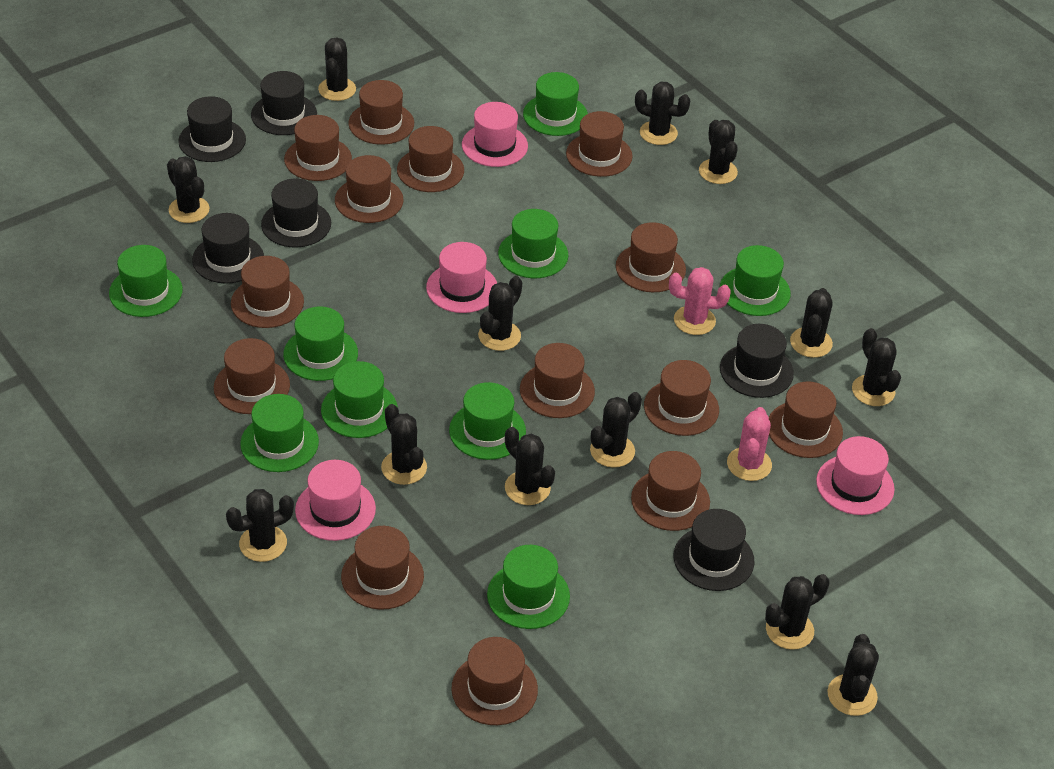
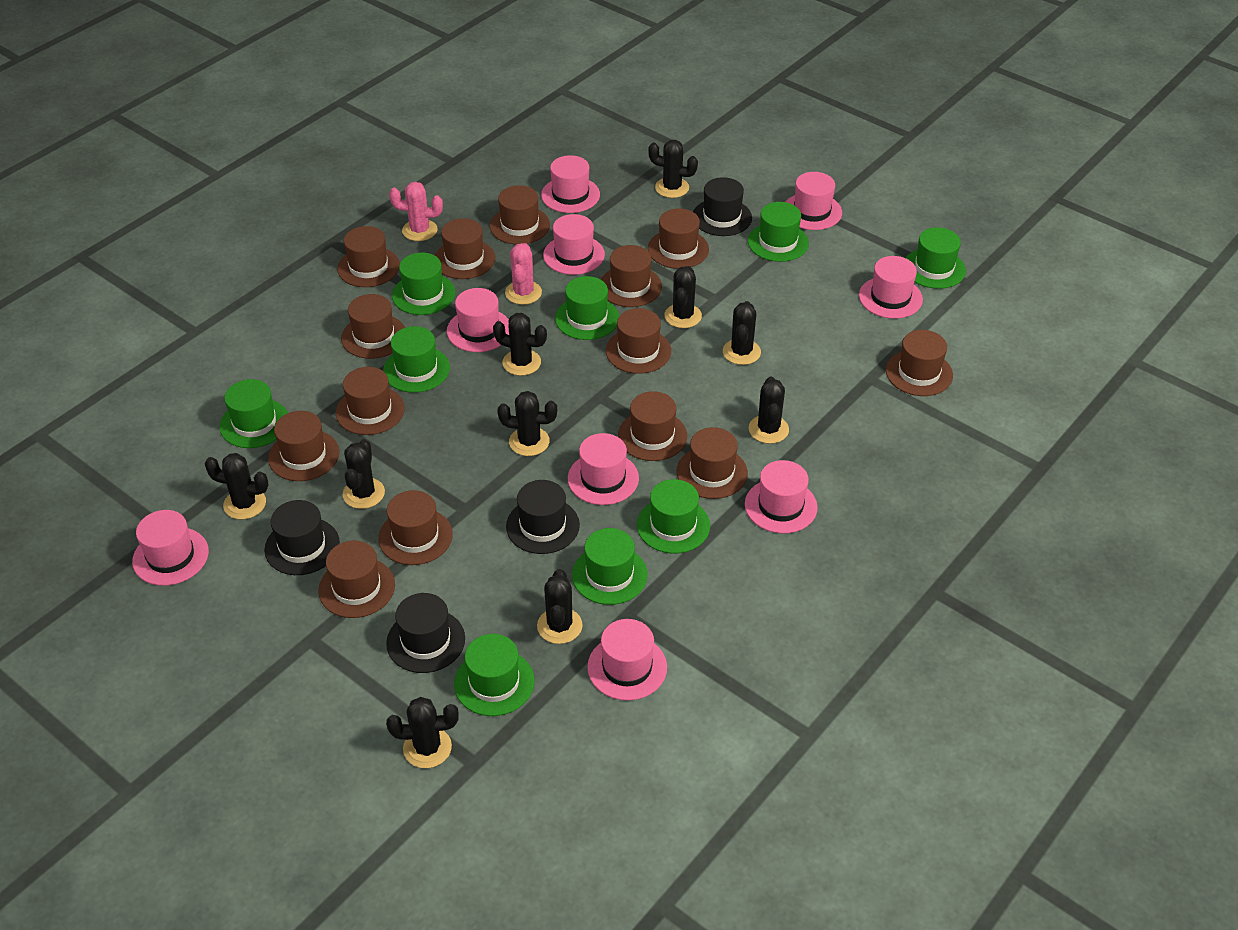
black cactus: 13 -> 10
black hat: 6 -> 4
pink hat: 4 -> 9

